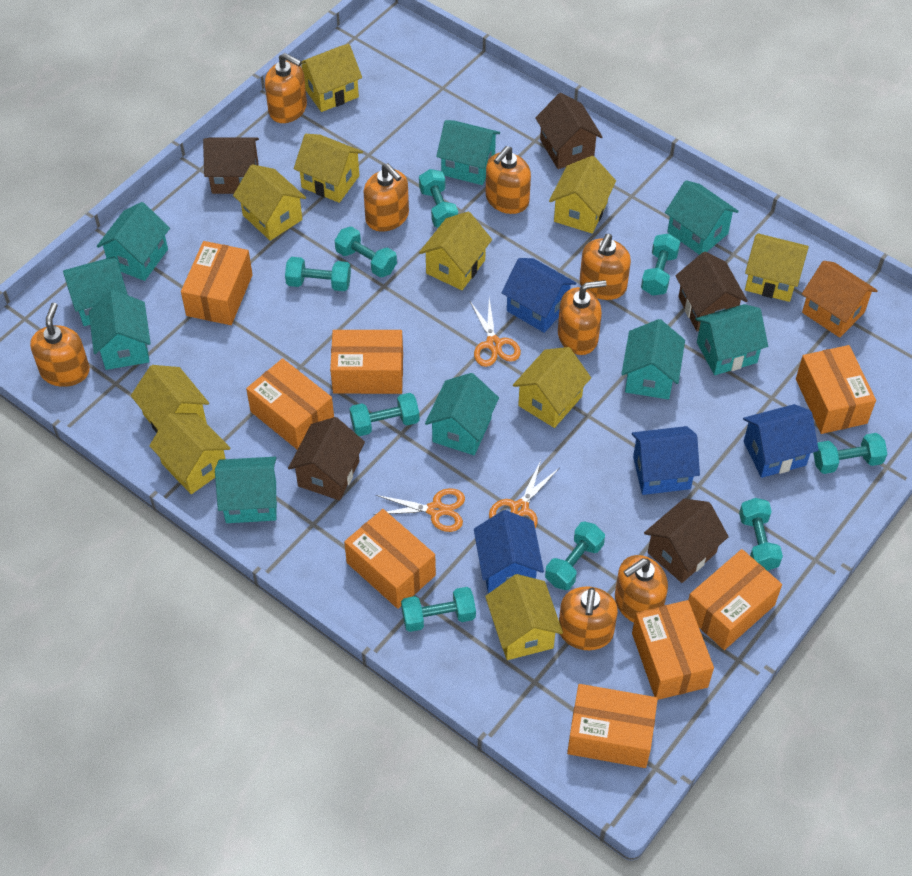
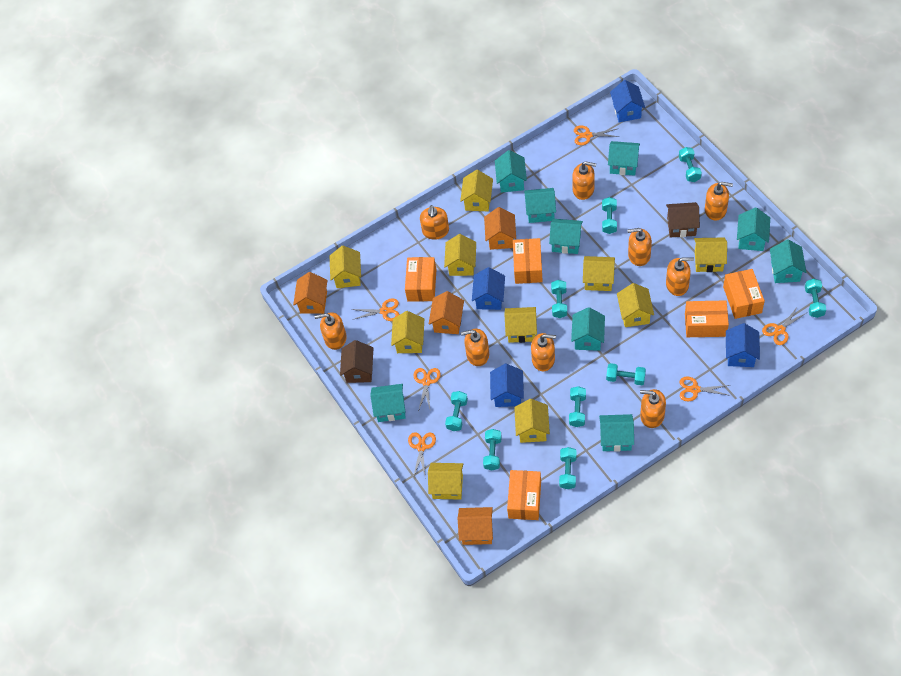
brown house: 5 -> 2
orange box: 8 -> 5
orange house: 1 -> 4
orange scissors: 3 -> 6
orange soap dispenser: 8 -> 9

